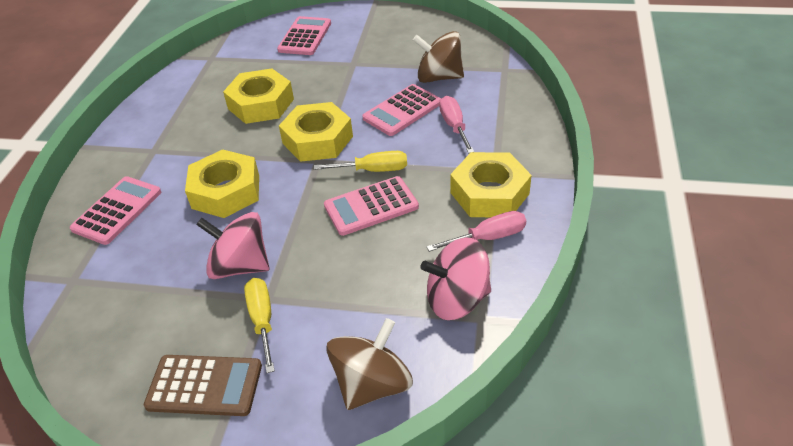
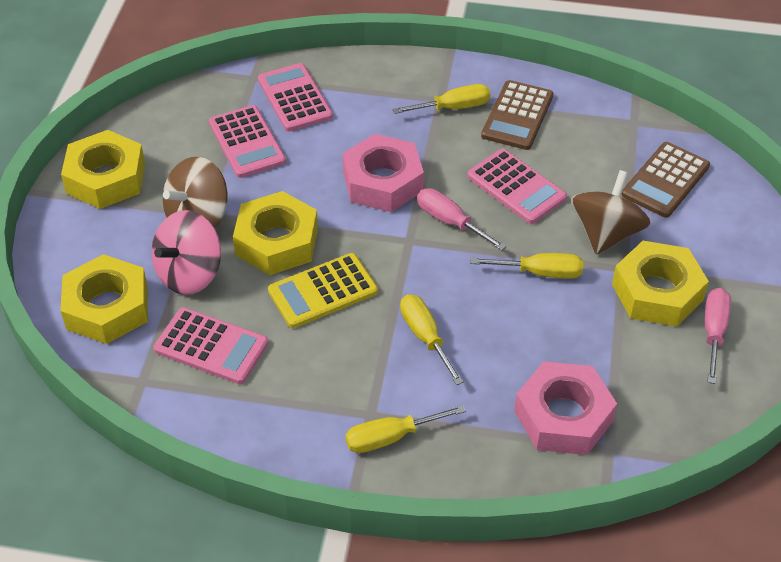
brown calculator: 1 -> 2
pink nut: 0 -> 2
pink spinning top: 2 -> 1
yellow calculator: 0 -> 1
yellow screwdriver: 2 -> 4

